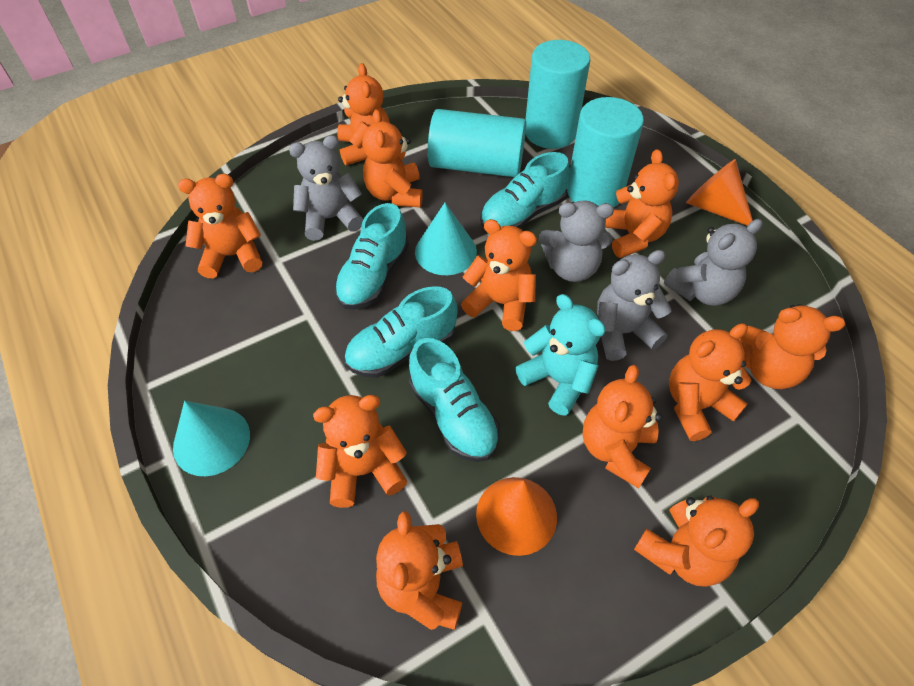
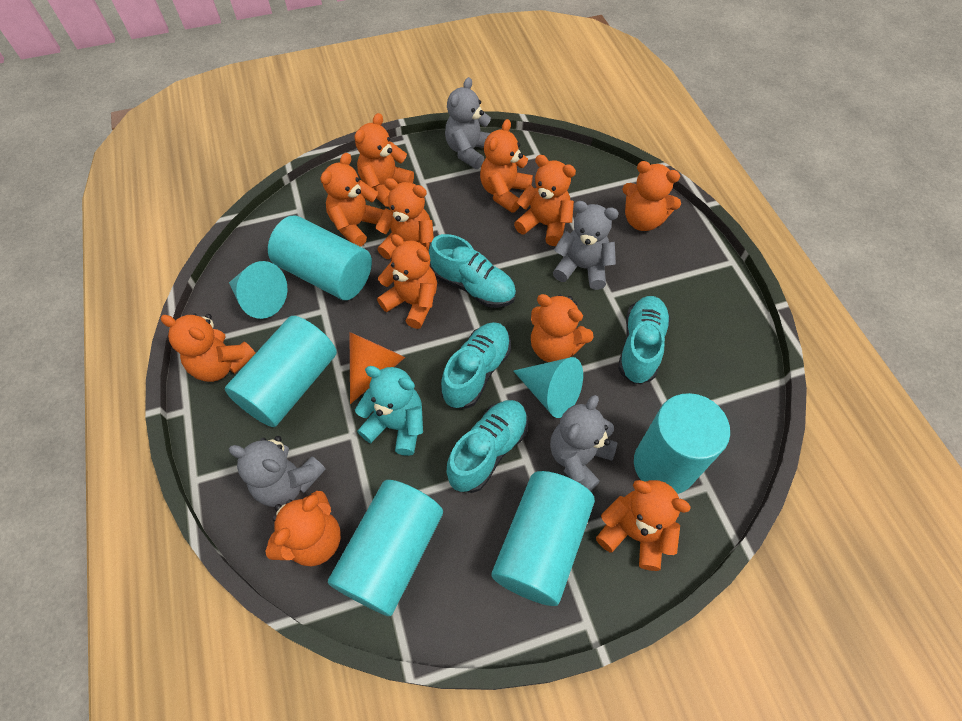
orange cone: 2 -> 1
turquoise cylinder: 3 -> 5

